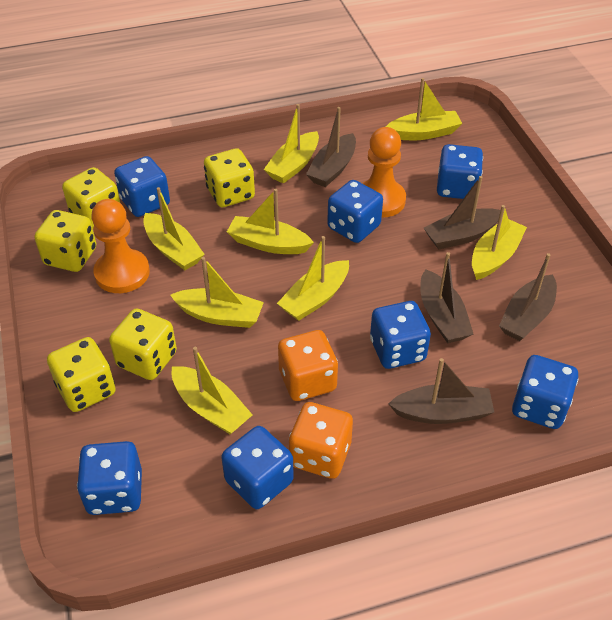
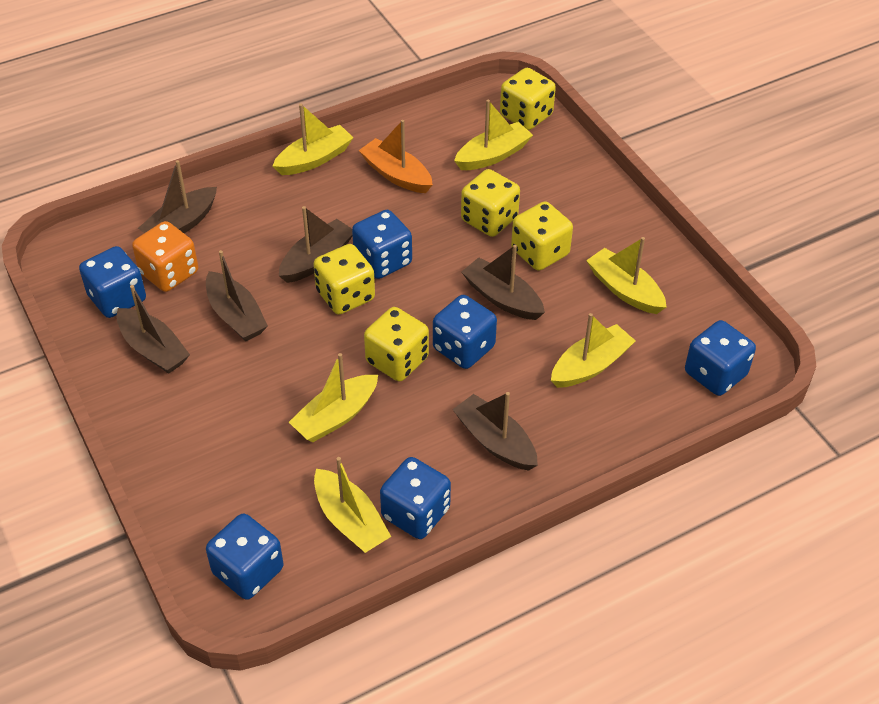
blue dice: 7 -> 6
brown boat: 5 -> 6
orange boat: 0 -> 1
orange dice: 2 -> 1
orange pawn: 2 -> 0
yellow boat: 8 -> 6

